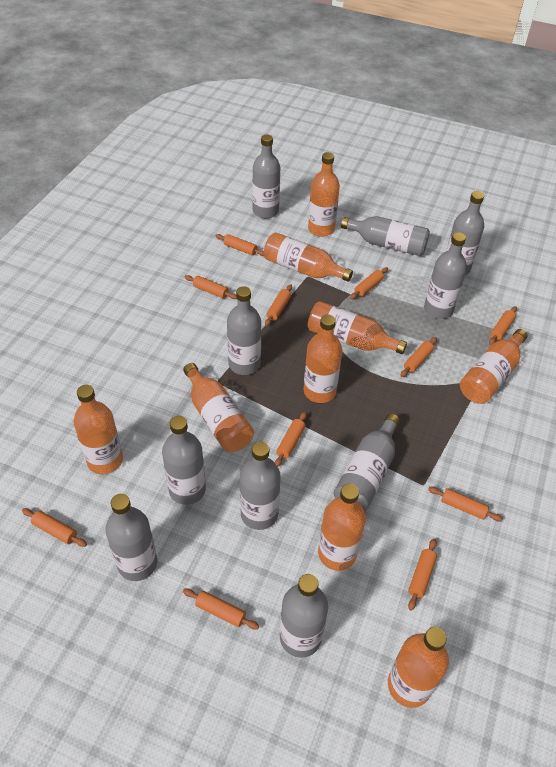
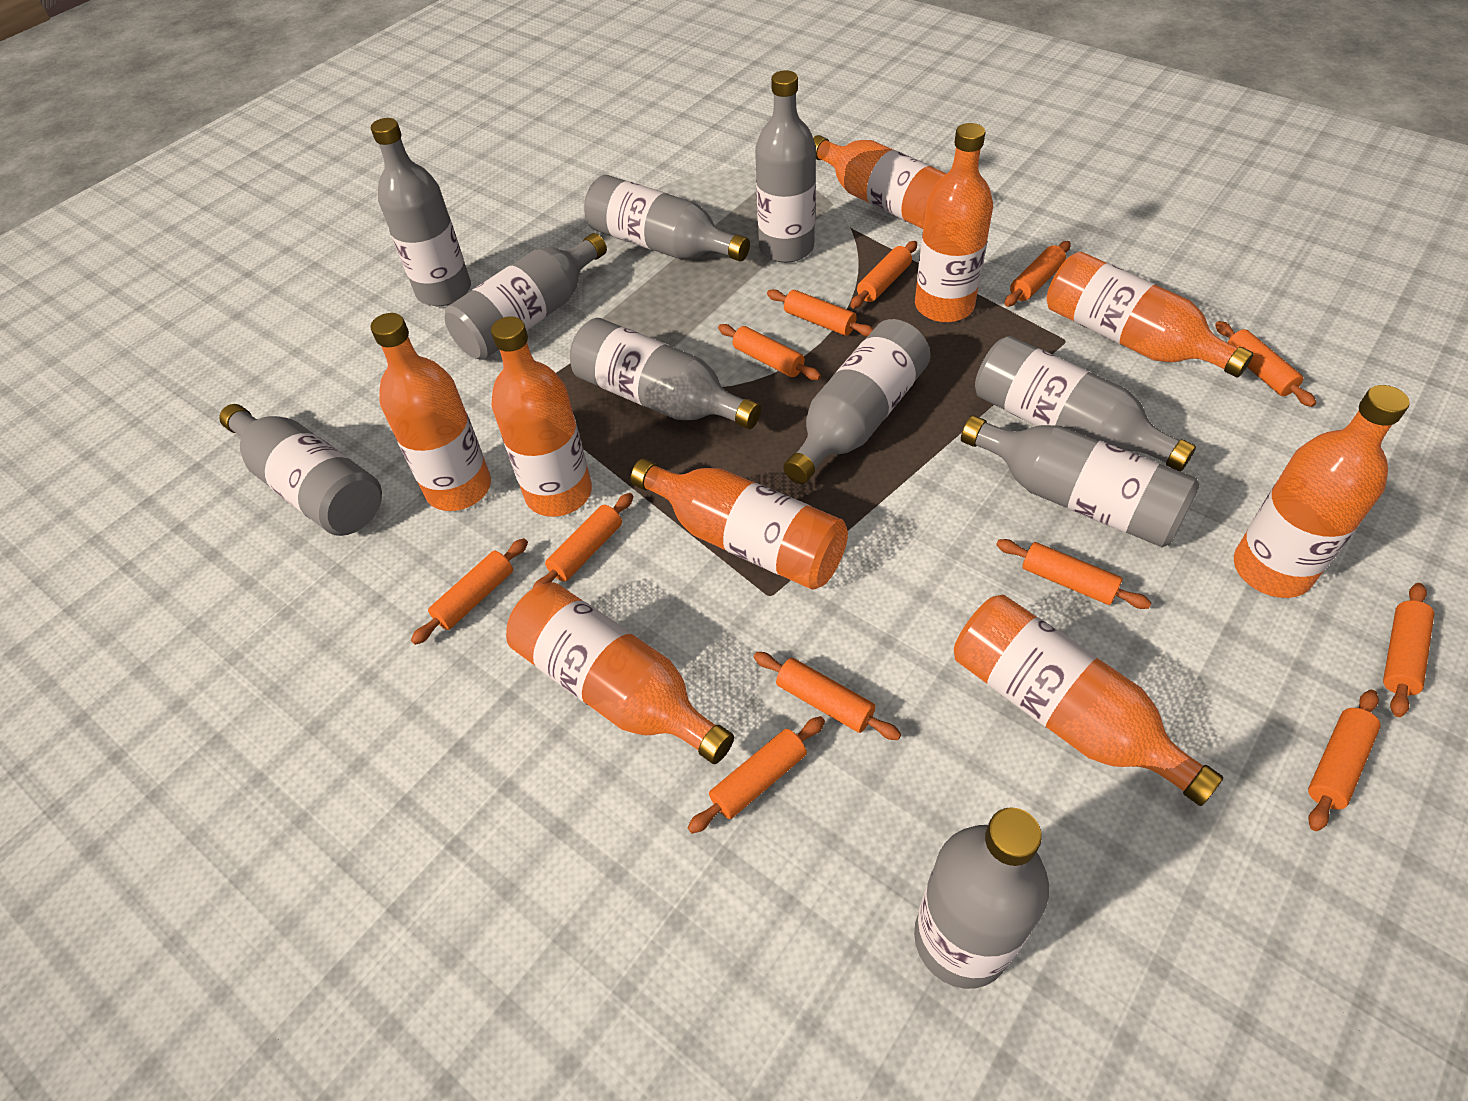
orange rolling pin: 11 -> 12

